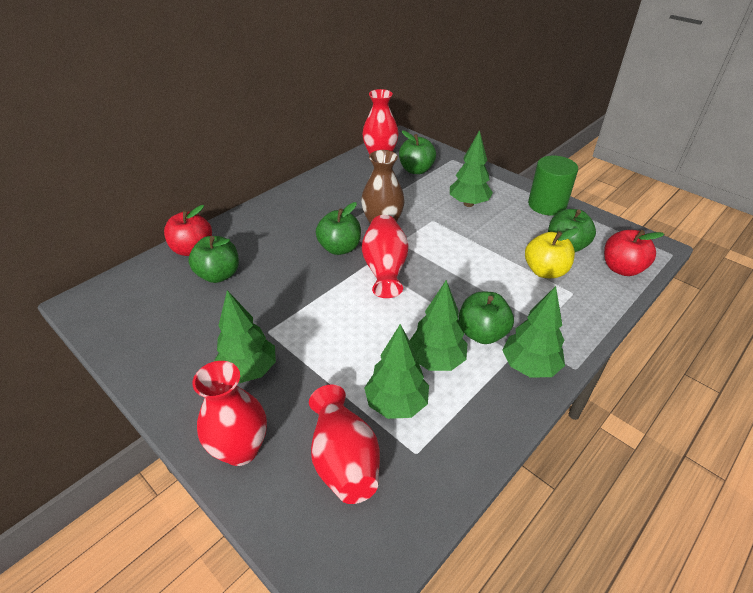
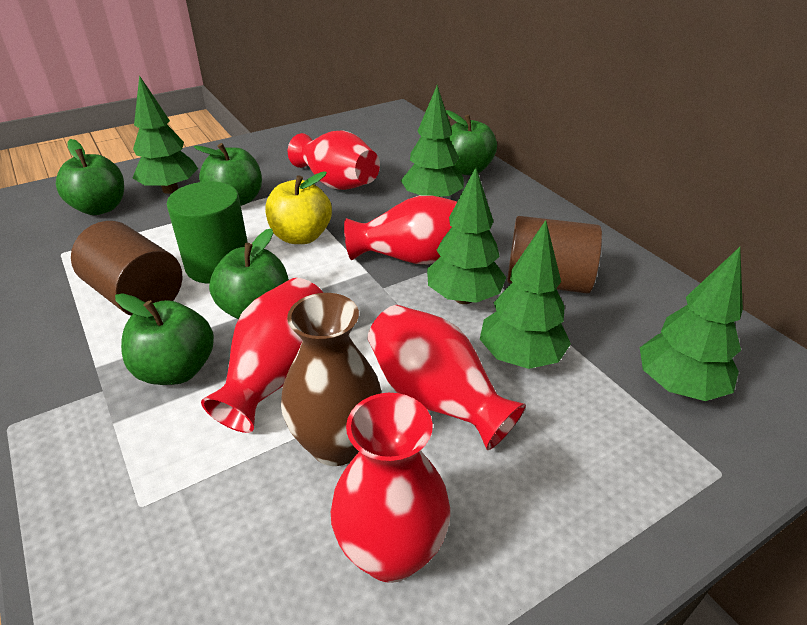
brown cylinder: 0 -> 2
red apple: 2 -> 0
red vase: 4 -> 5

